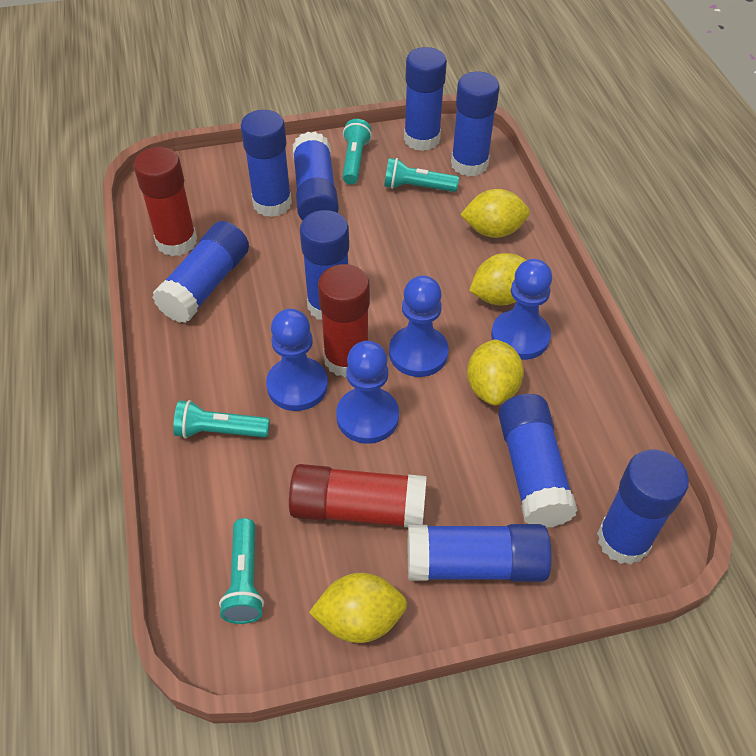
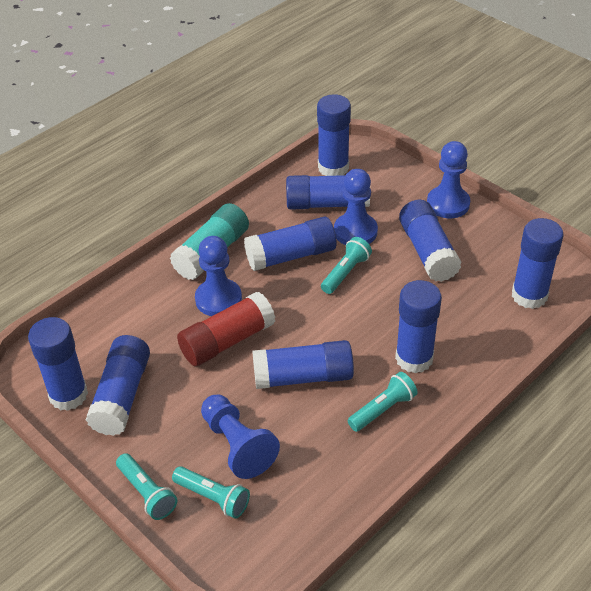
red glue stick: 3 -> 1
turquoise glue stick: 0 -> 1
yellow lemon: 4 -> 0

